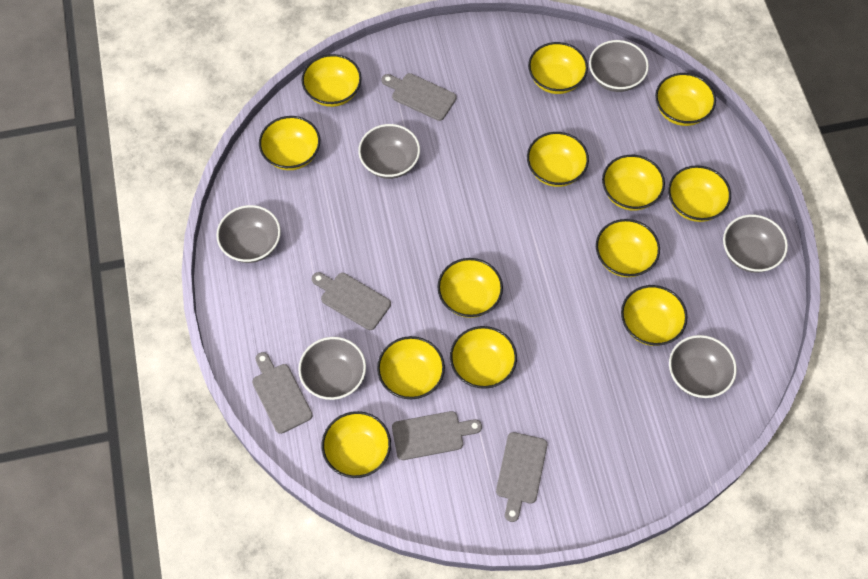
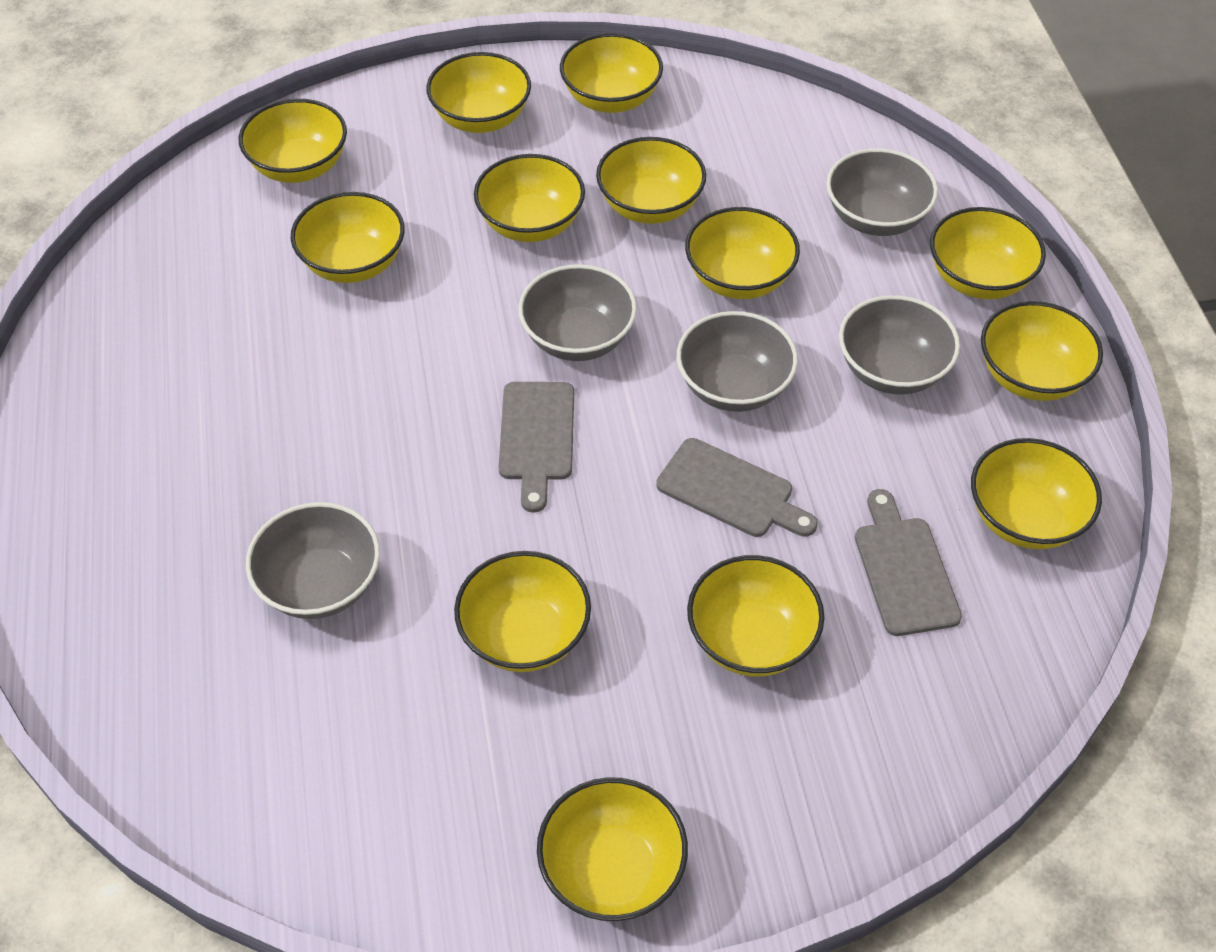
grey bowl: 6 -> 5
grey cutting board: 5 -> 3

